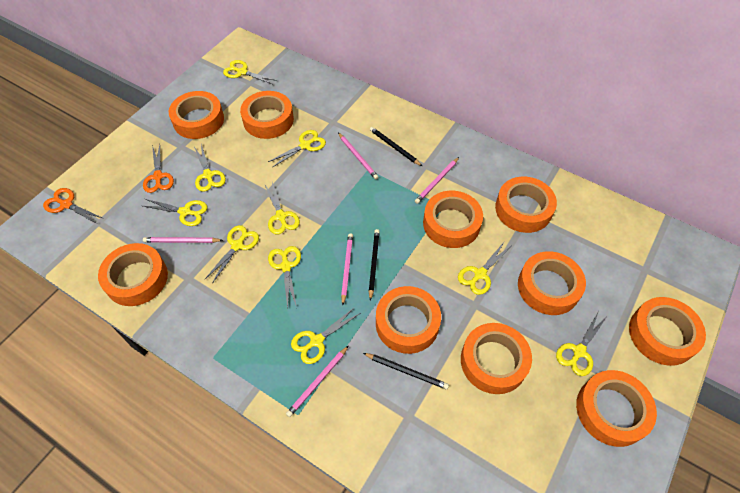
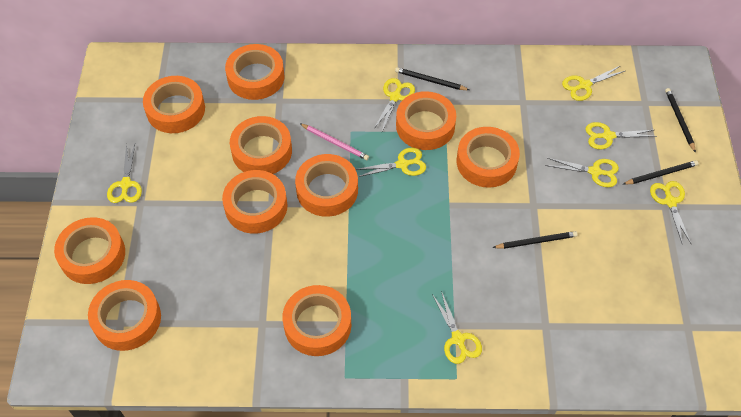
black pencil: 3 -> 4
orange scissors: 2 -> 0
pink pencil: 5 -> 1
yellow scissors: 10 -> 8

